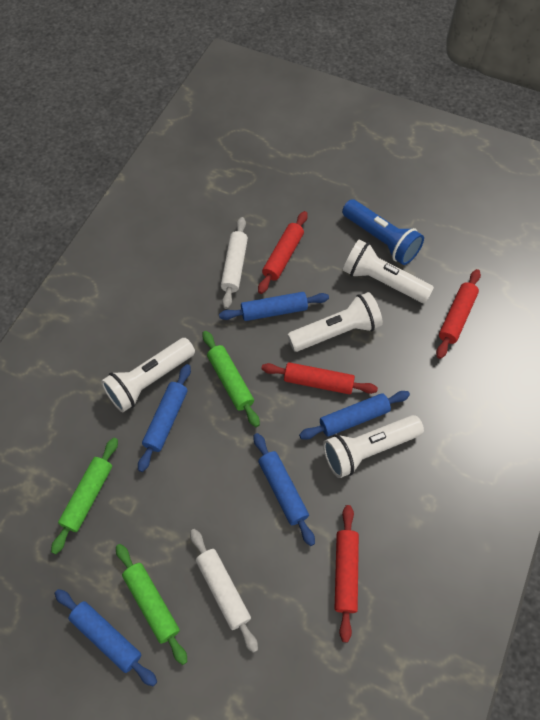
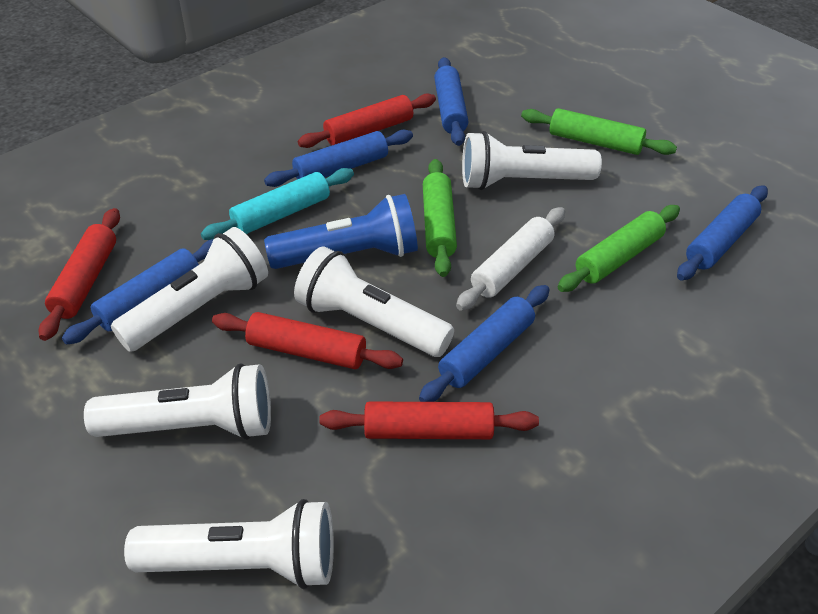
turquoise rolling pin: 0 -> 1
white flashlight: 4 -> 5
white rolling pin: 2 -> 1

